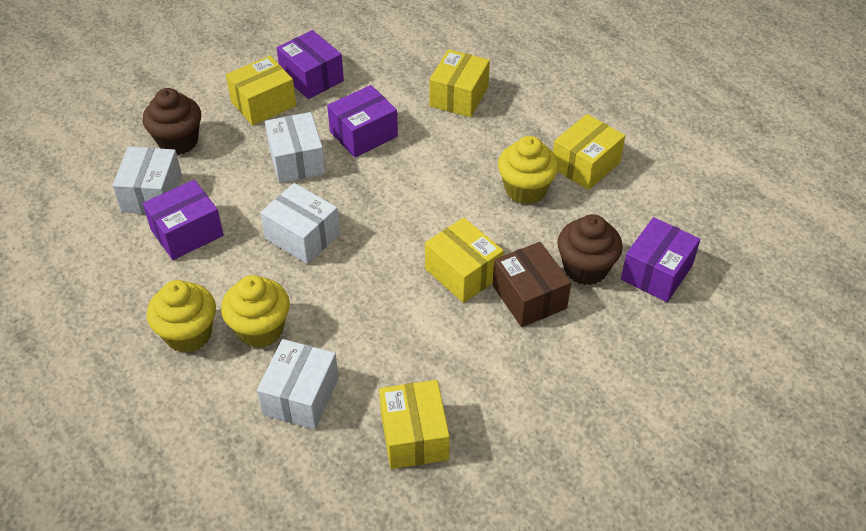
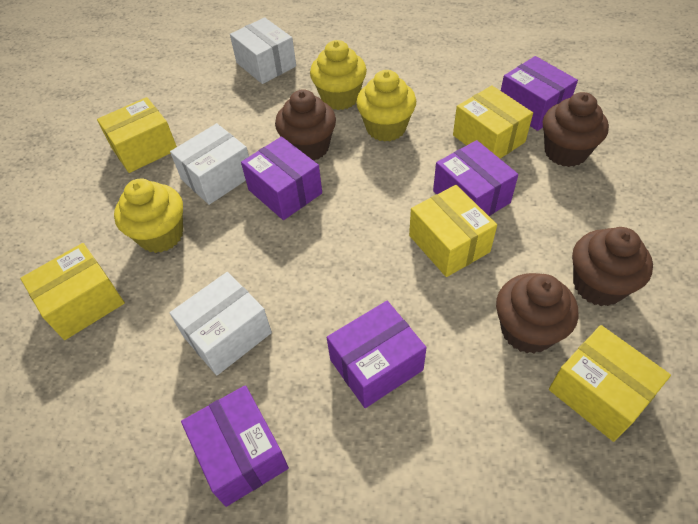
brown box: 1 -> 0
brown cupcake: 2 -> 4
purple box: 4 -> 5
white box: 4 -> 3

